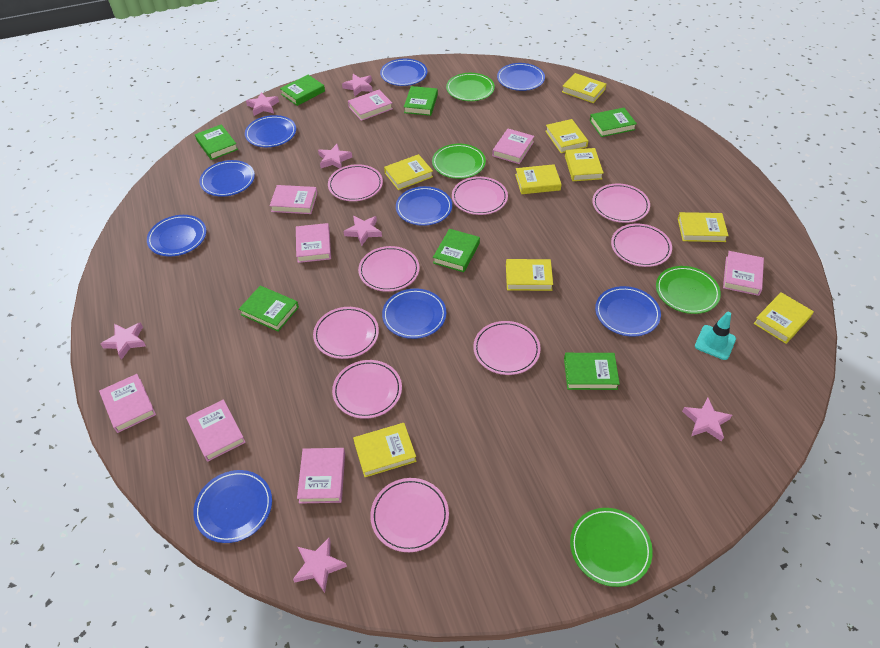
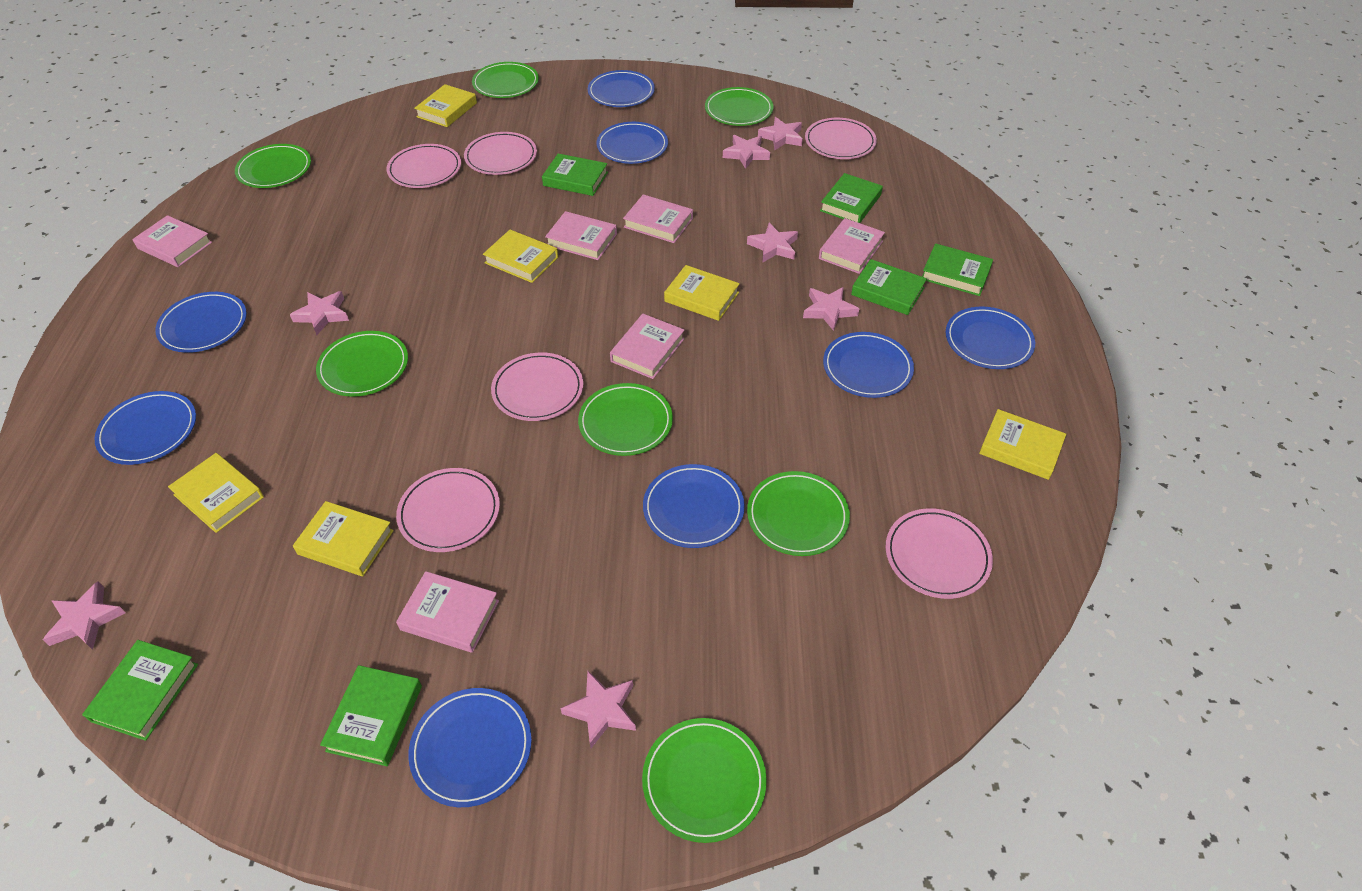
blue plate: 9 -> 8
green book: 7 -> 6
green plate: 4 -> 7
pink book: 8 -> 6
pink plate: 9 -> 6
turquoise traffic cone: 1 -> 0
yellow book: 9 -> 6

